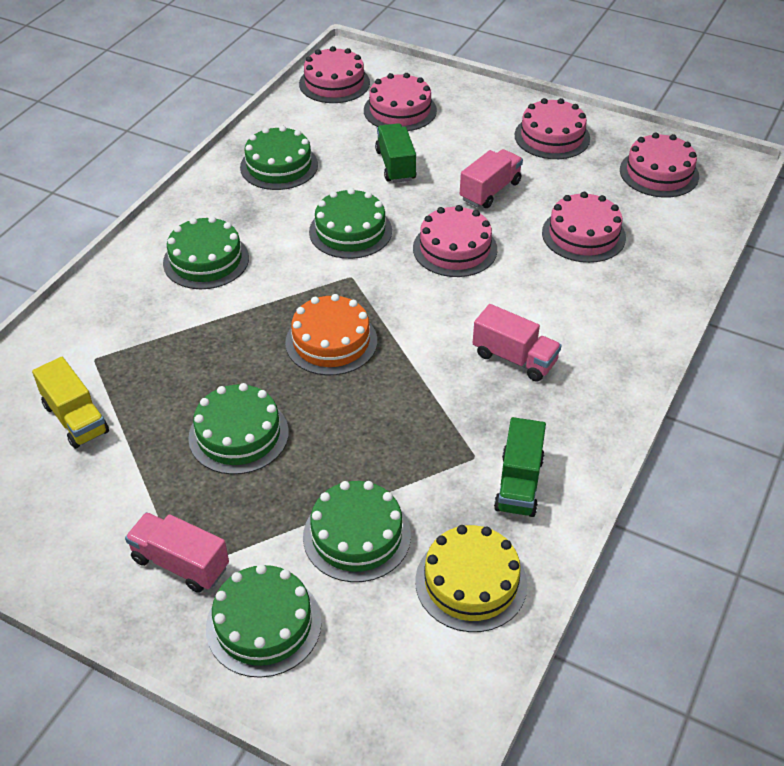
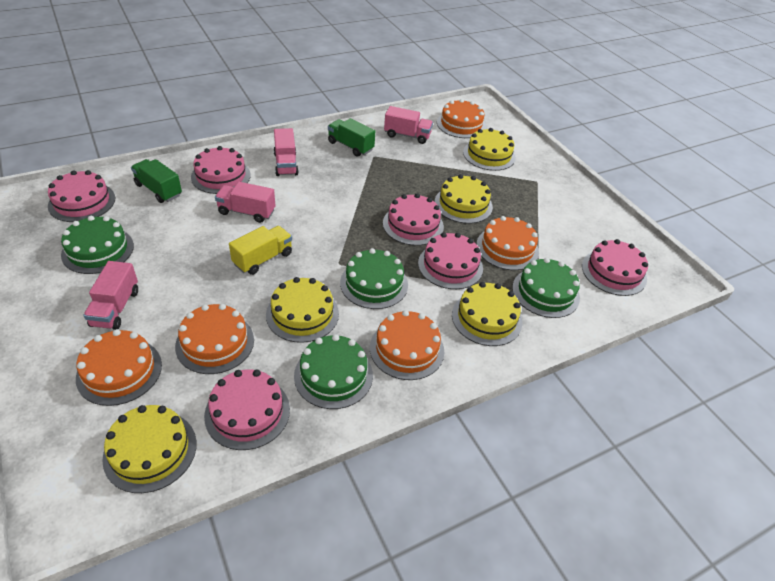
green cake: 6 -> 4
orange cake: 1 -> 5
pink truck: 3 -> 4
yellow cake: 1 -> 5

